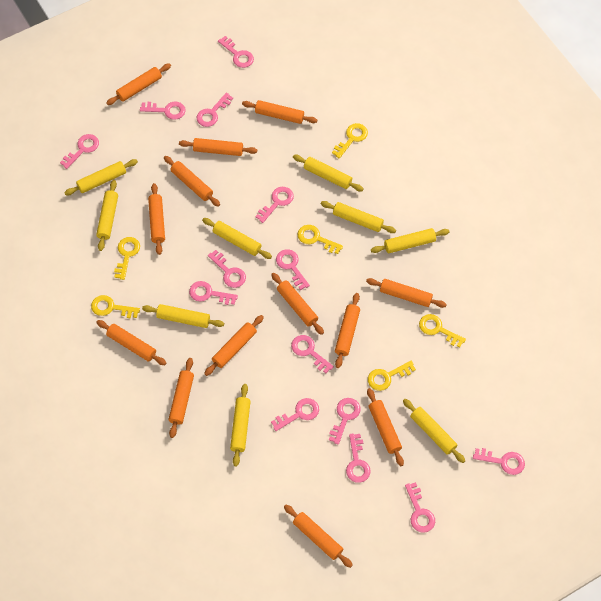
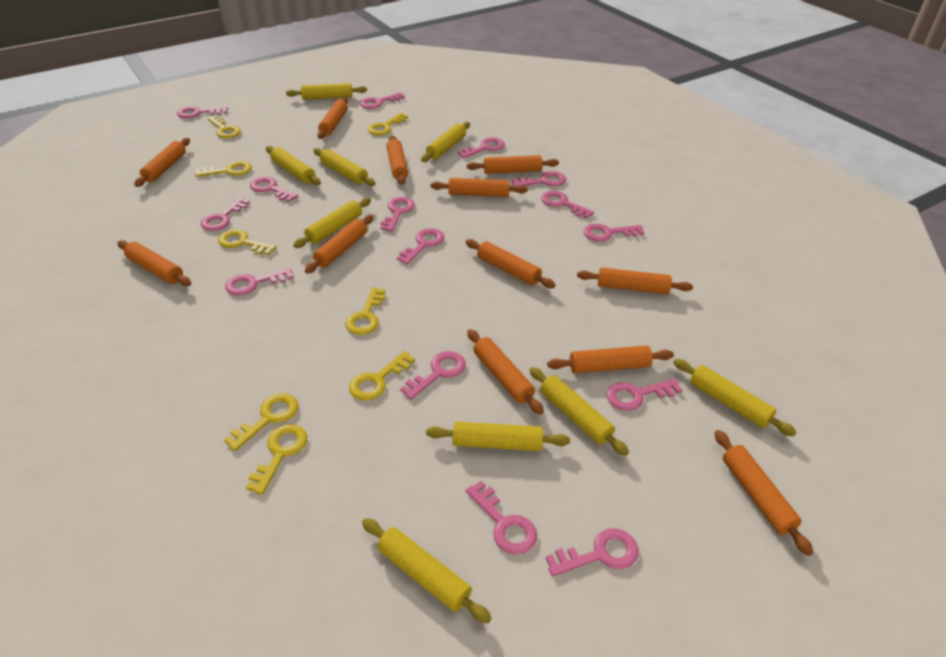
orange rolling pin: 13 -> 12
pink key: 14 -> 15
yellow key: 6 -> 8

